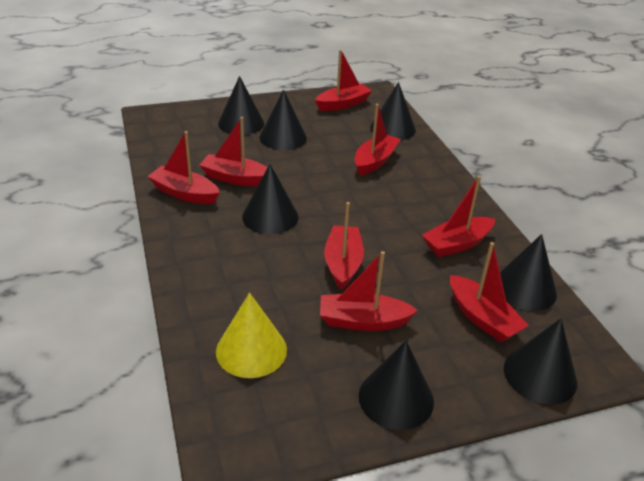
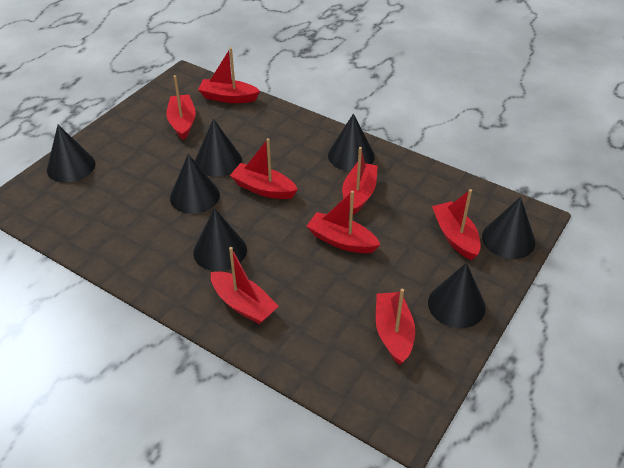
yellow cone: 1 -> 0

